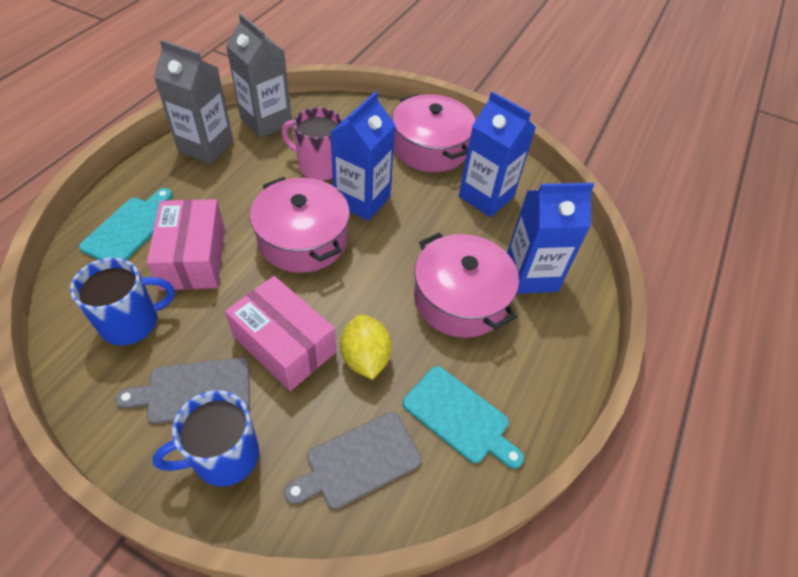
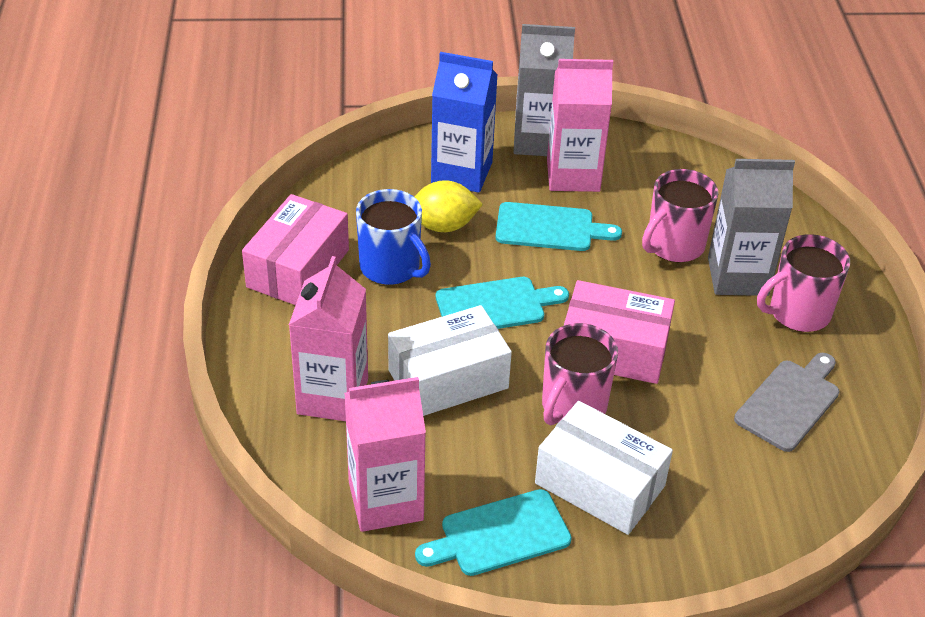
blue carton: 3 -> 1
blue mug: 2 -> 1
grey cutting board: 2 -> 1
pink carton: 0 -> 3
pink mug: 1 -> 3
pink pot: 3 -> 0
turquoise cutting board: 2 -> 3
white box: 0 -> 2

